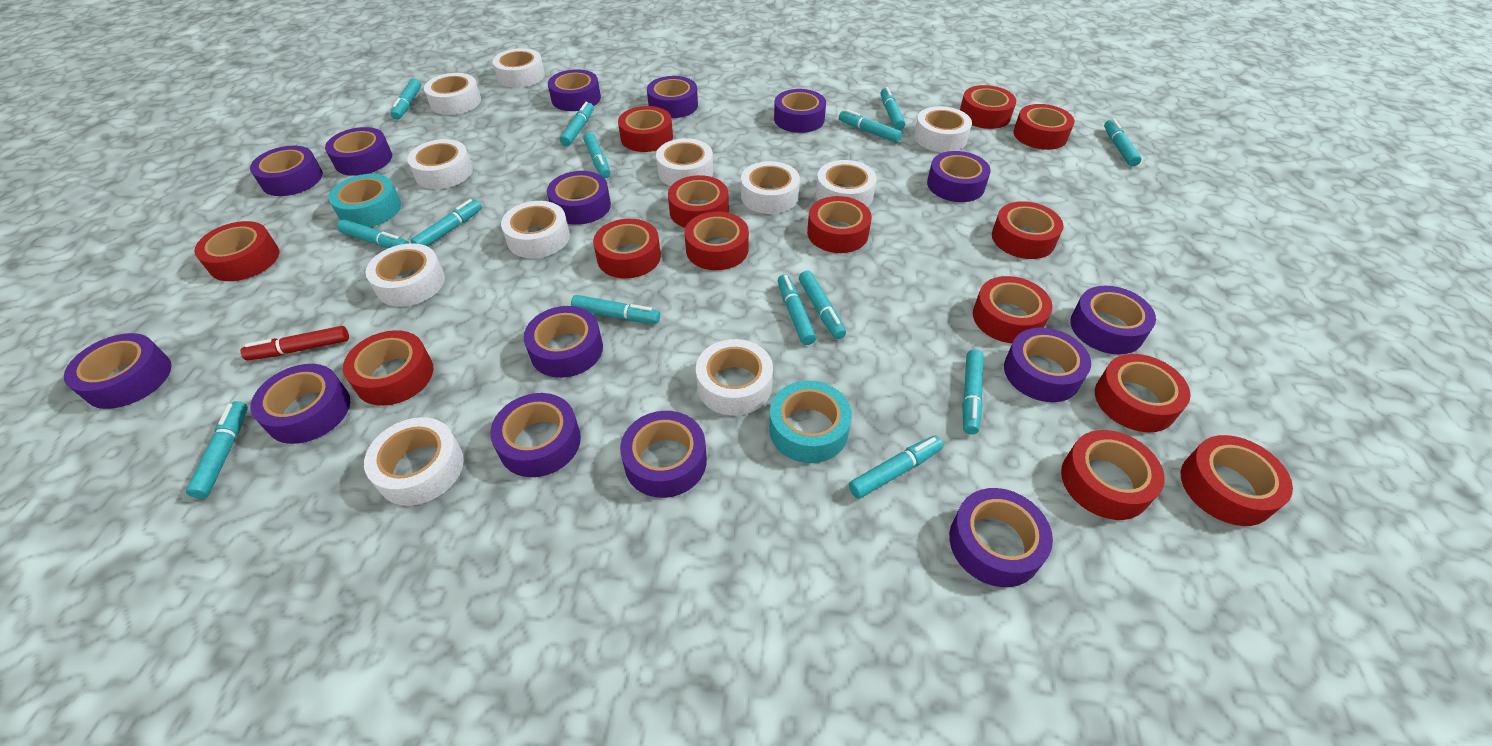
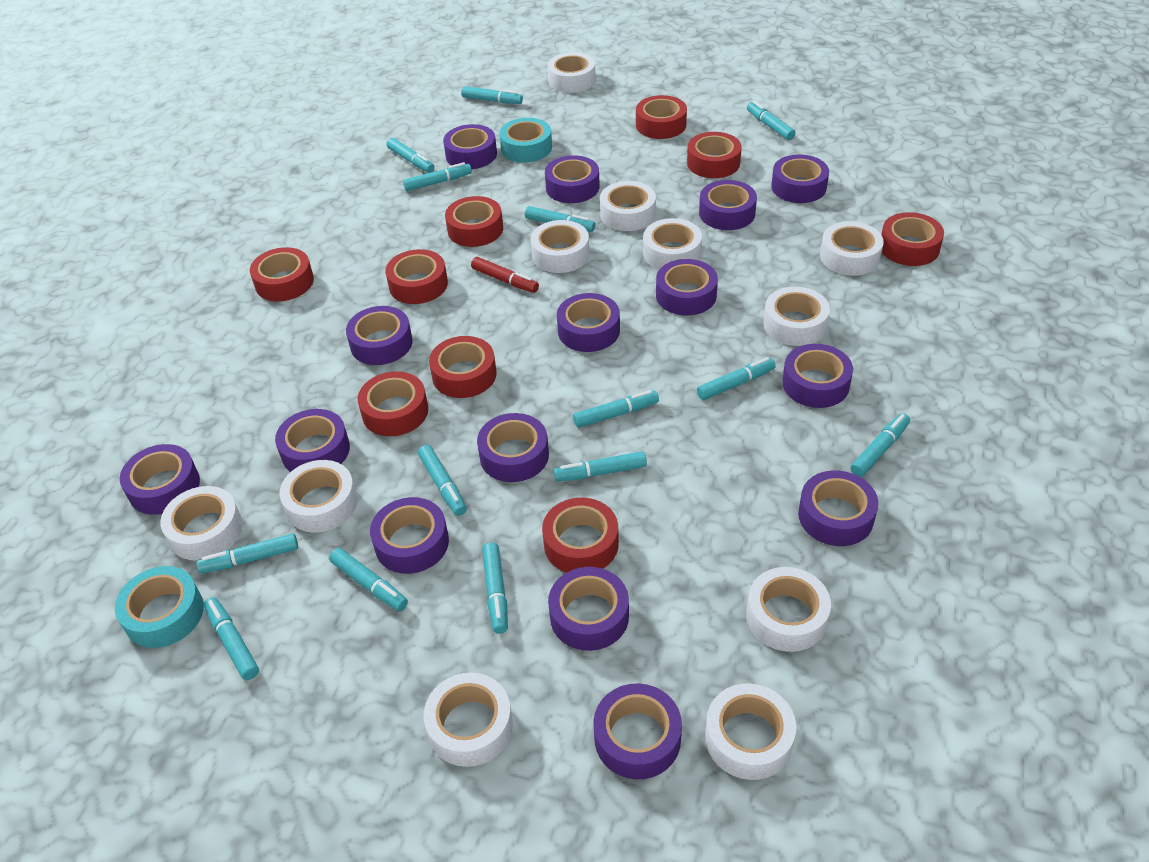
red tape: 14 -> 9

